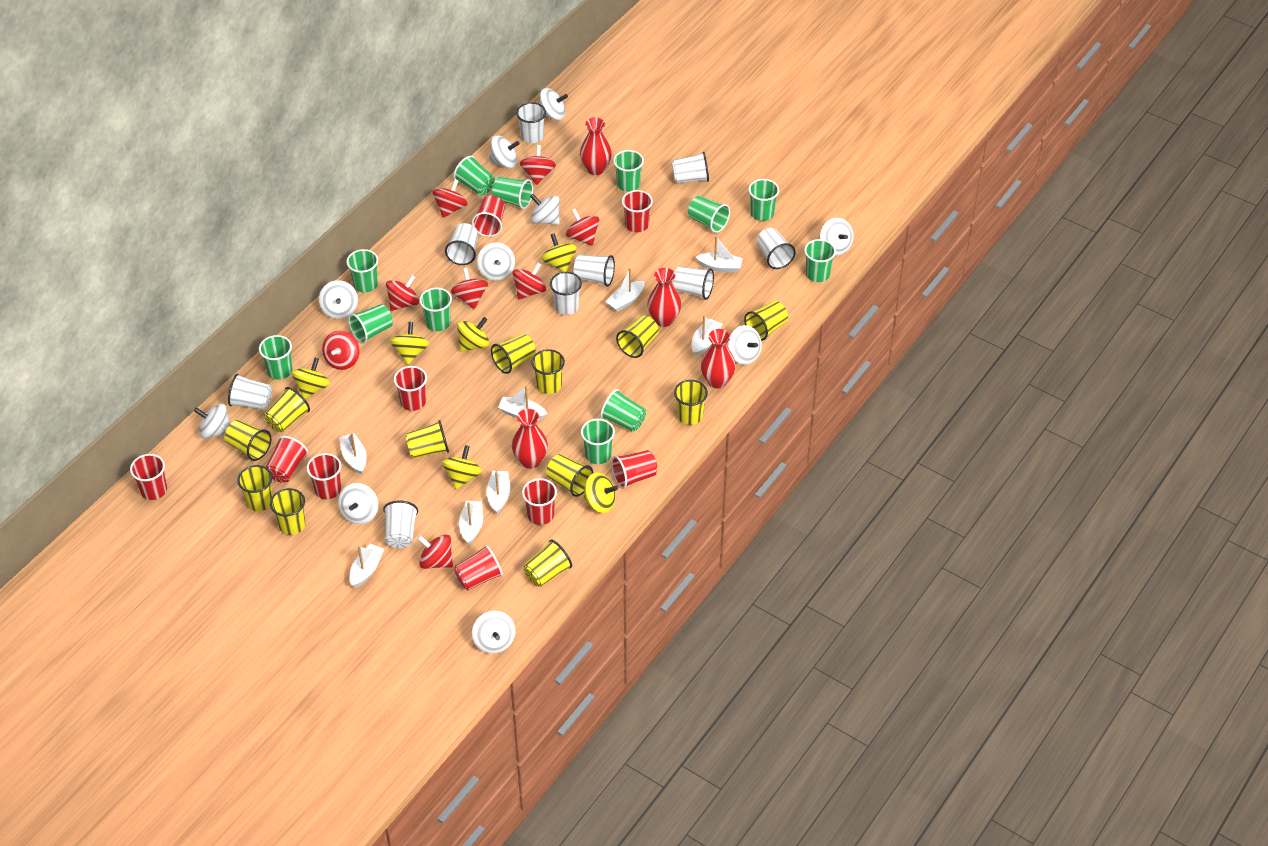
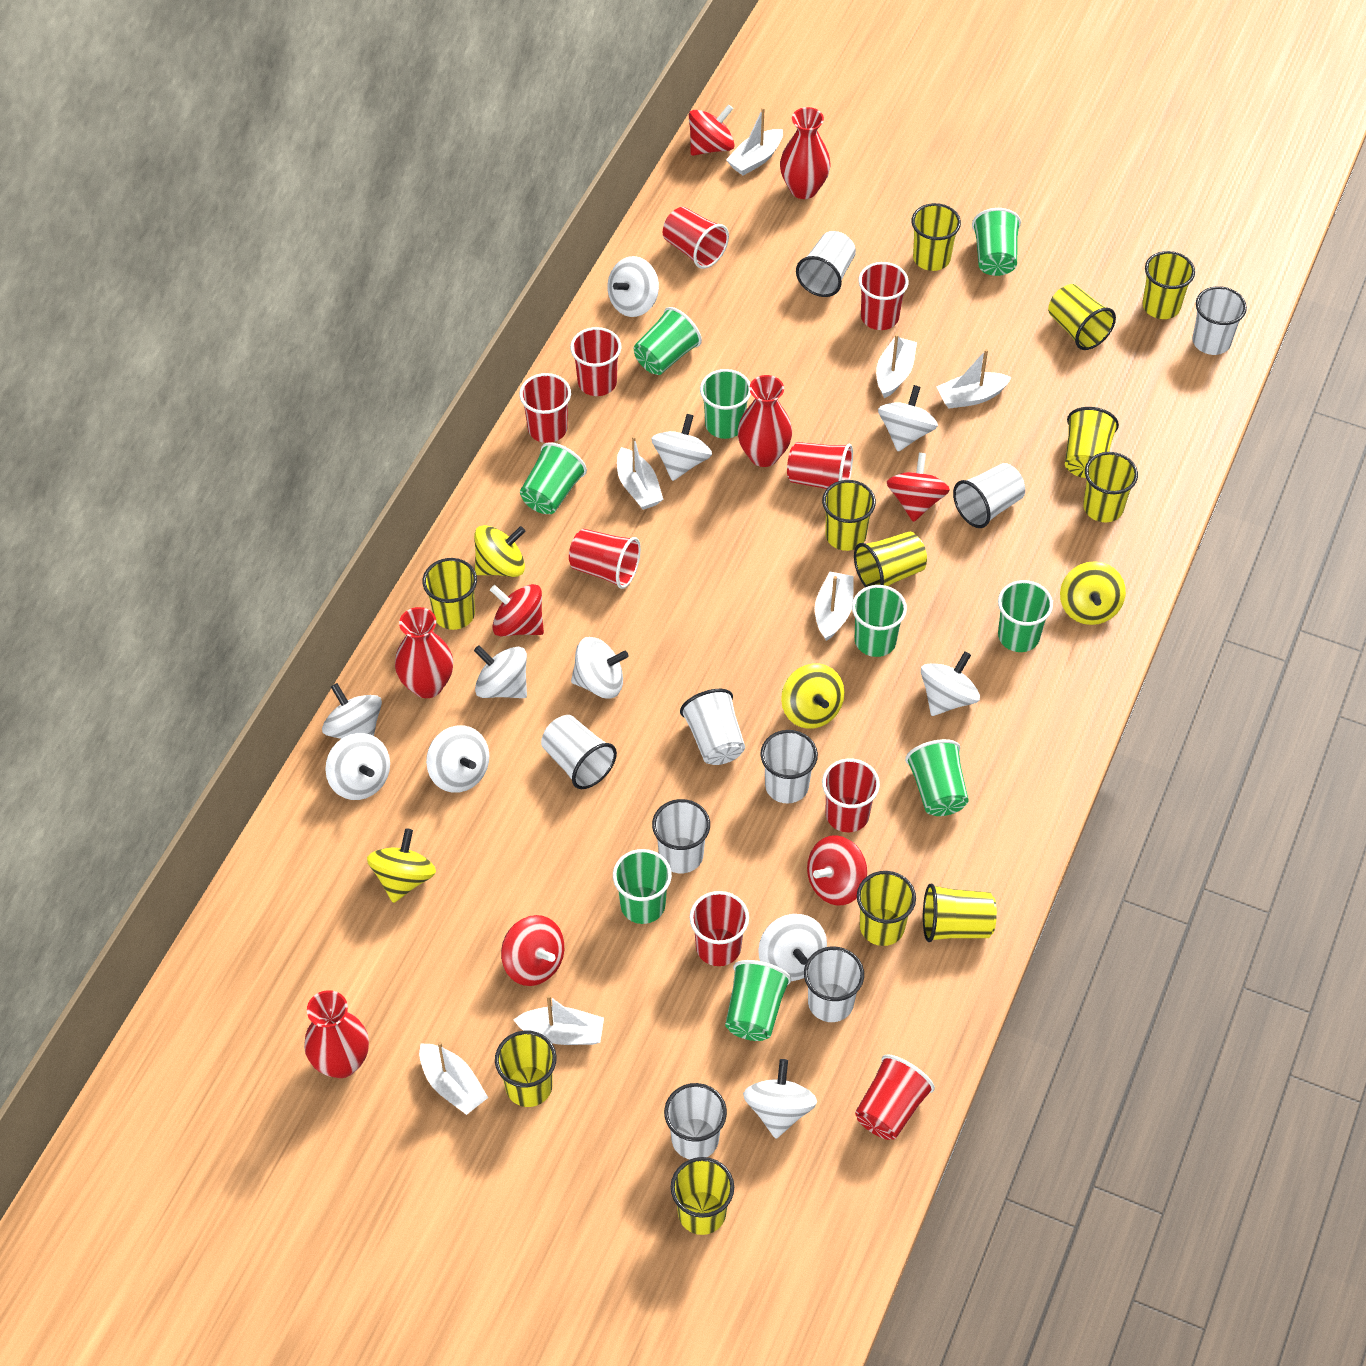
green cup: 12 -> 9
red spinning top: 8 -> 5
white boat: 8 -> 7
white spinning top: 10 -> 11
yellow spinning top: 6 -> 4

